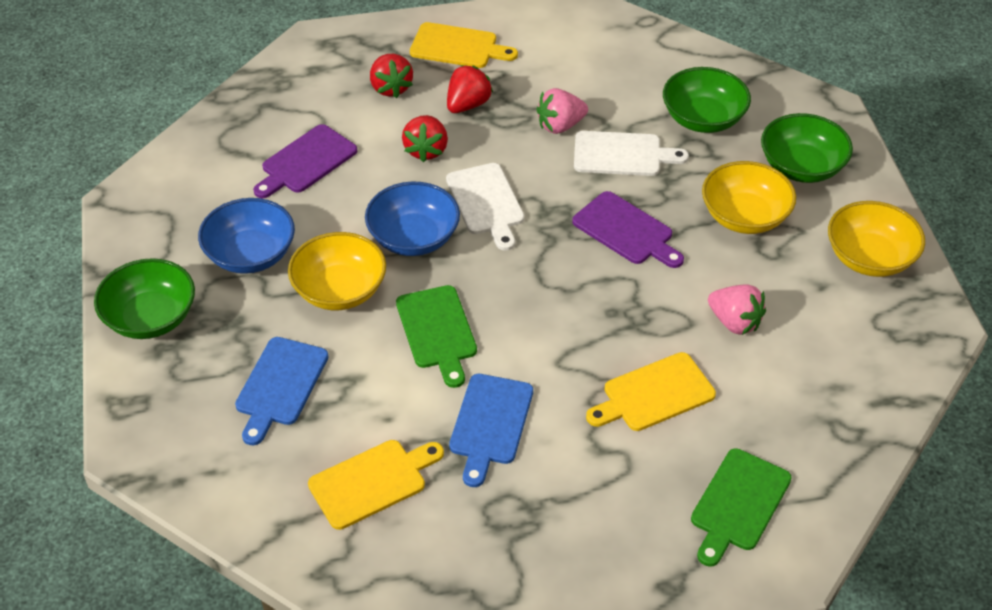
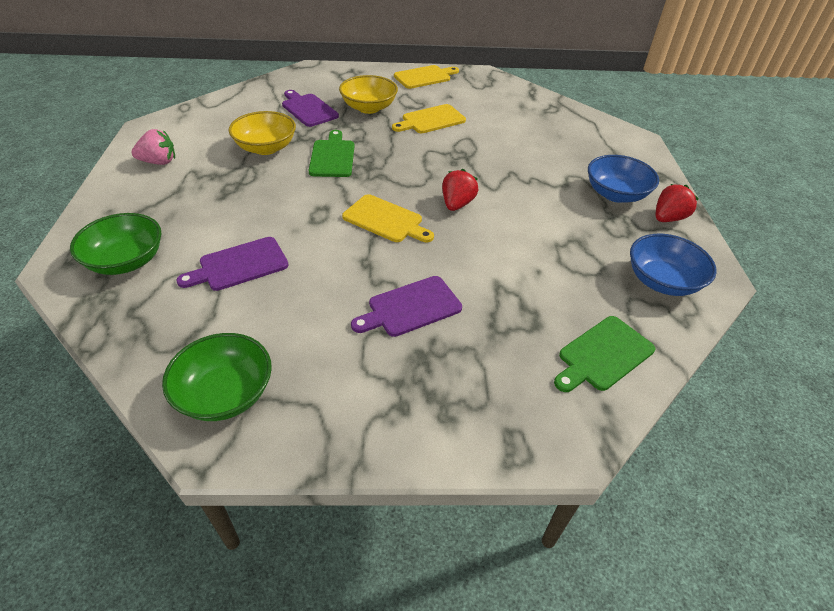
blue cutting board: 2 -> 0
green bowl: 3 -> 2
pink strawberry: 2 -> 1
purple cutting board: 2 -> 3
red strawberry: 3 -> 2
white cutting board: 2 -> 0
yellow bowl: 3 -> 2

